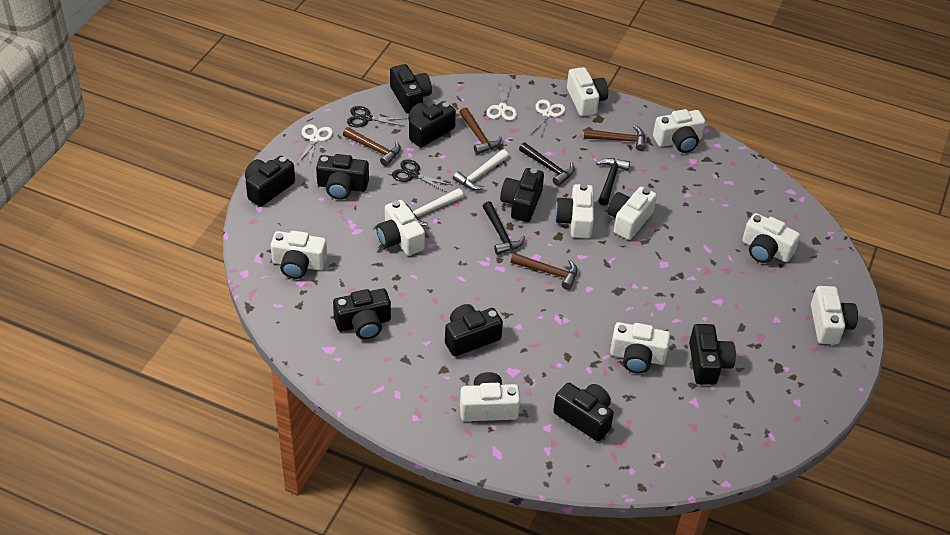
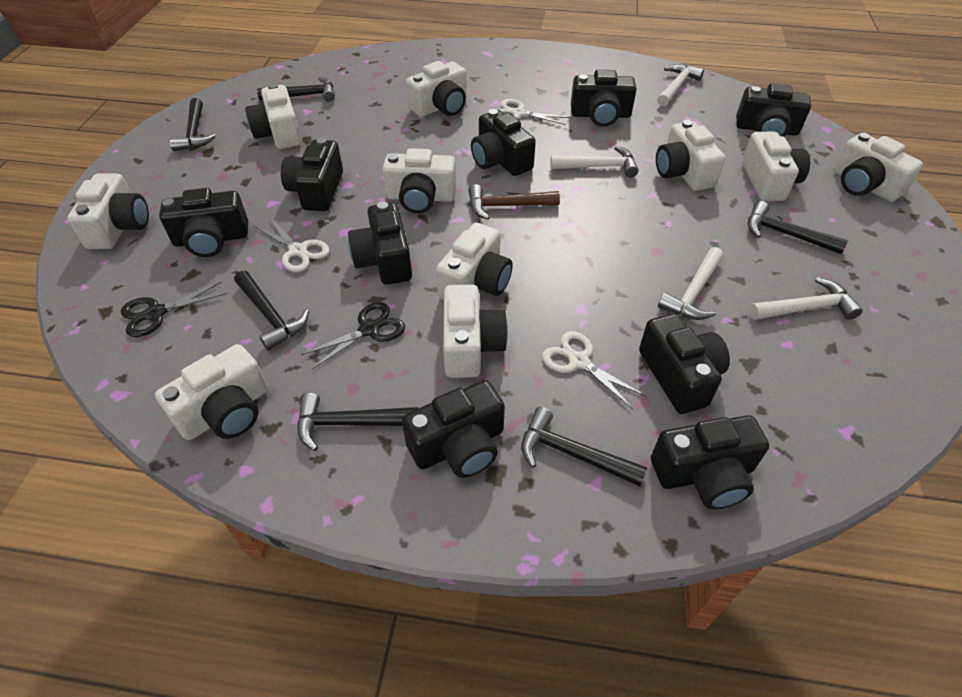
black hammer: 3 -> 6
brown hammer: 4 -> 1
white hammer: 2 -> 4

